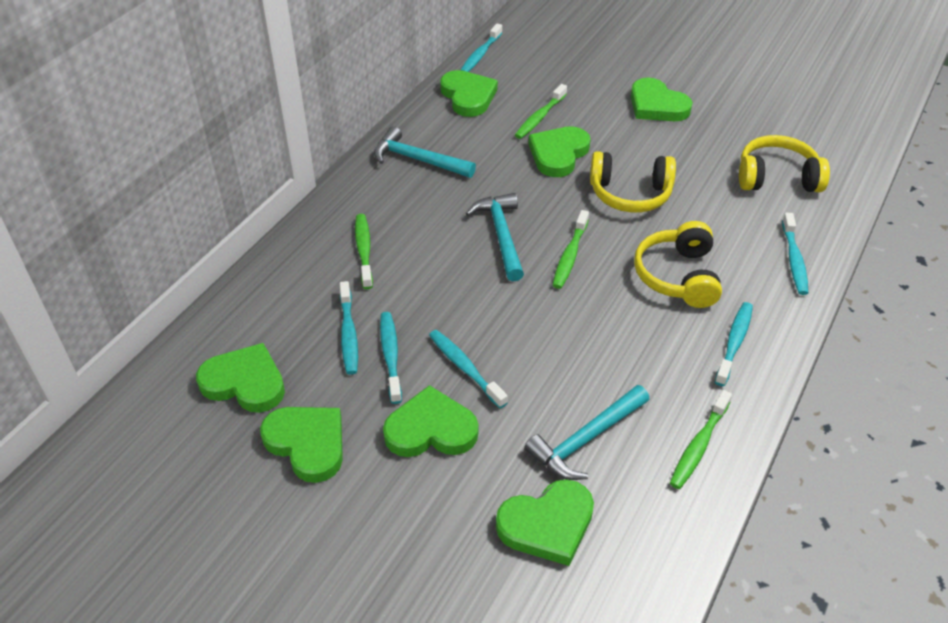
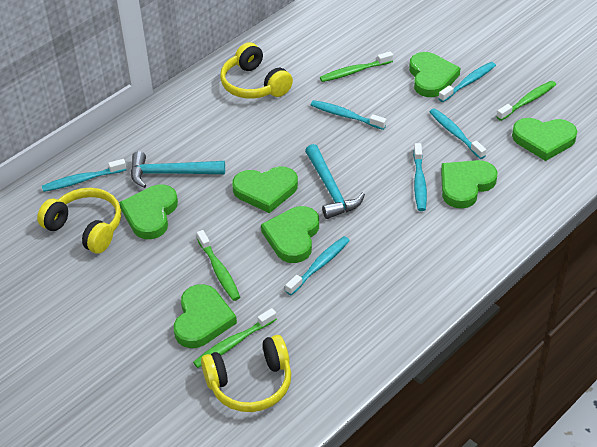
turquoise hammer: 3 -> 2

